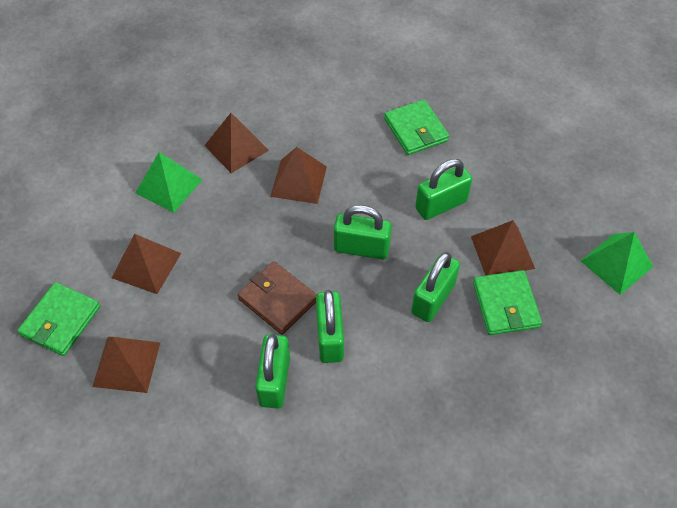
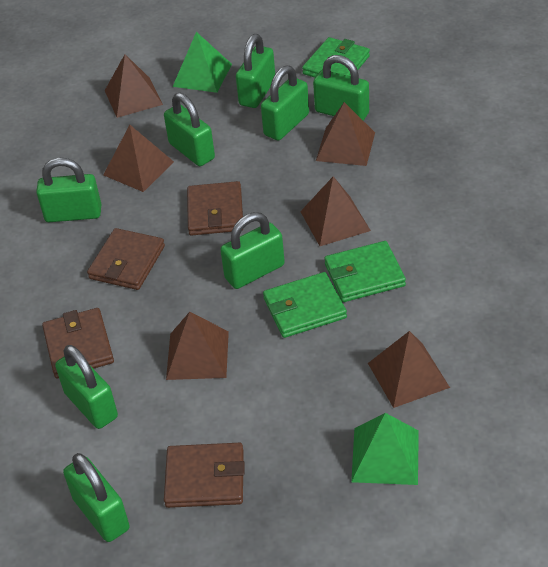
brown pyramid: 5 -> 6
brown wallet: 1 -> 4
green padlock: 5 -> 8

